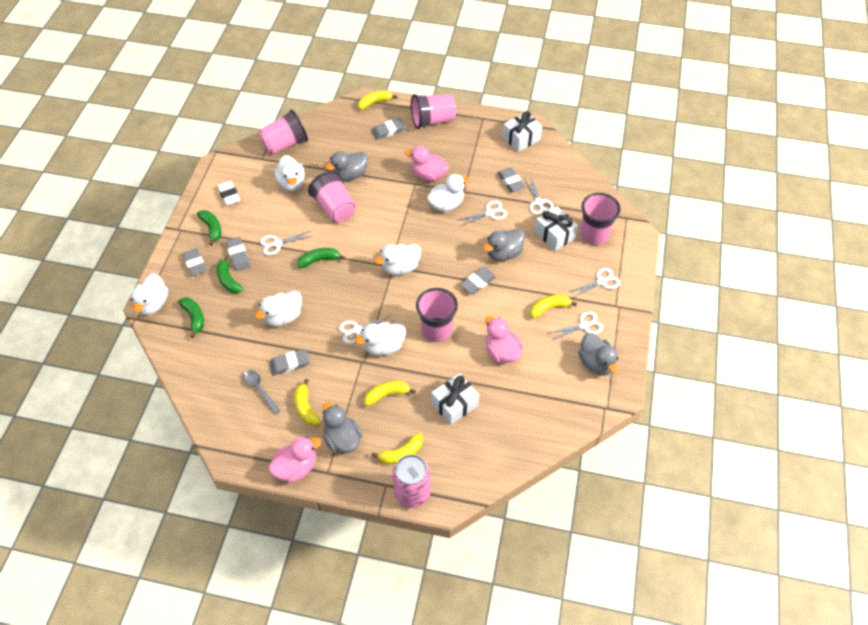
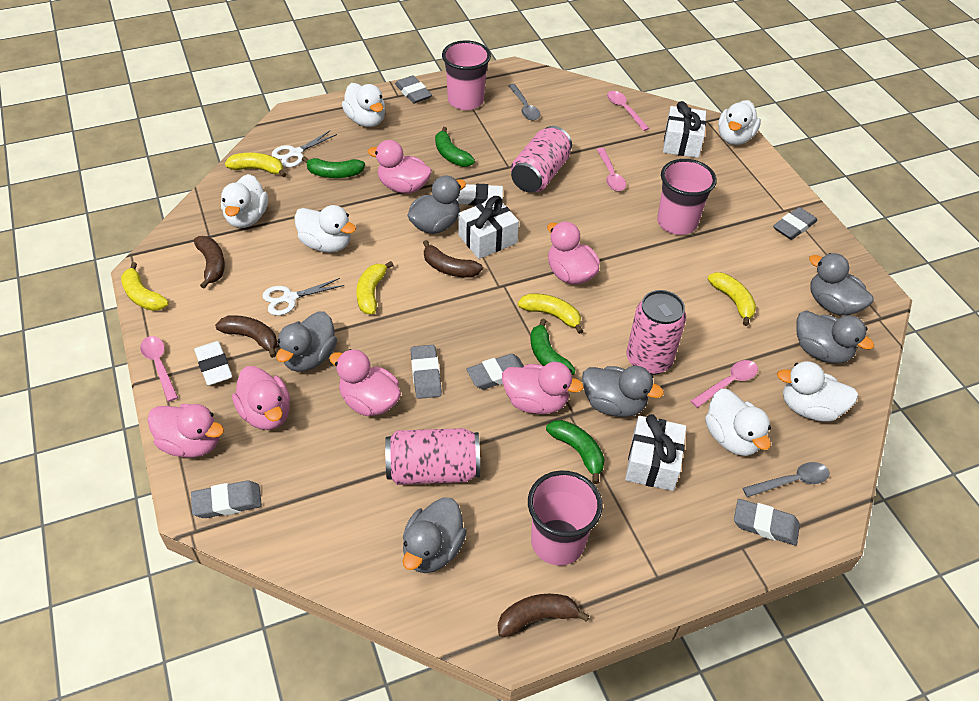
brown banana: 0 -> 4
grey duck: 4 -> 6
grey spoon: 1 -> 2
pink can: 1 -> 3
pink cup: 5 -> 3
pink duck: 3 -> 6
pink spoon: 0 -> 4
white eraser: 1 -> 2
white scissors: 6 -> 2

